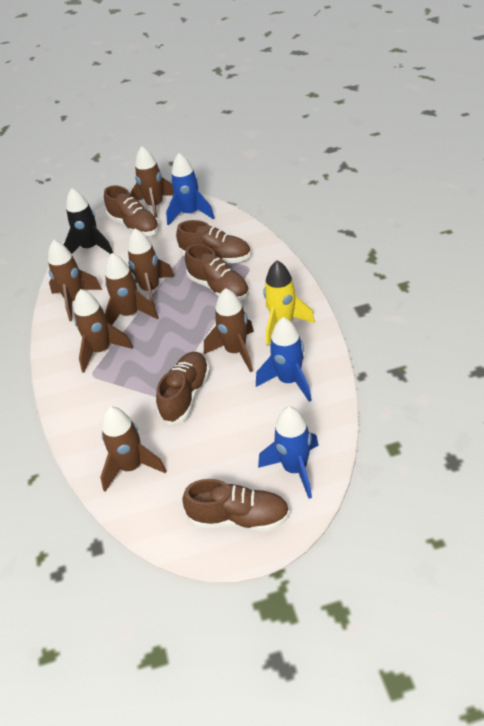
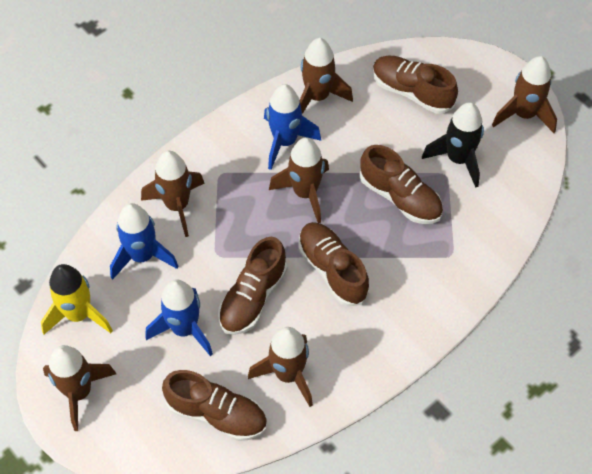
brown rocket: 7 -> 6

